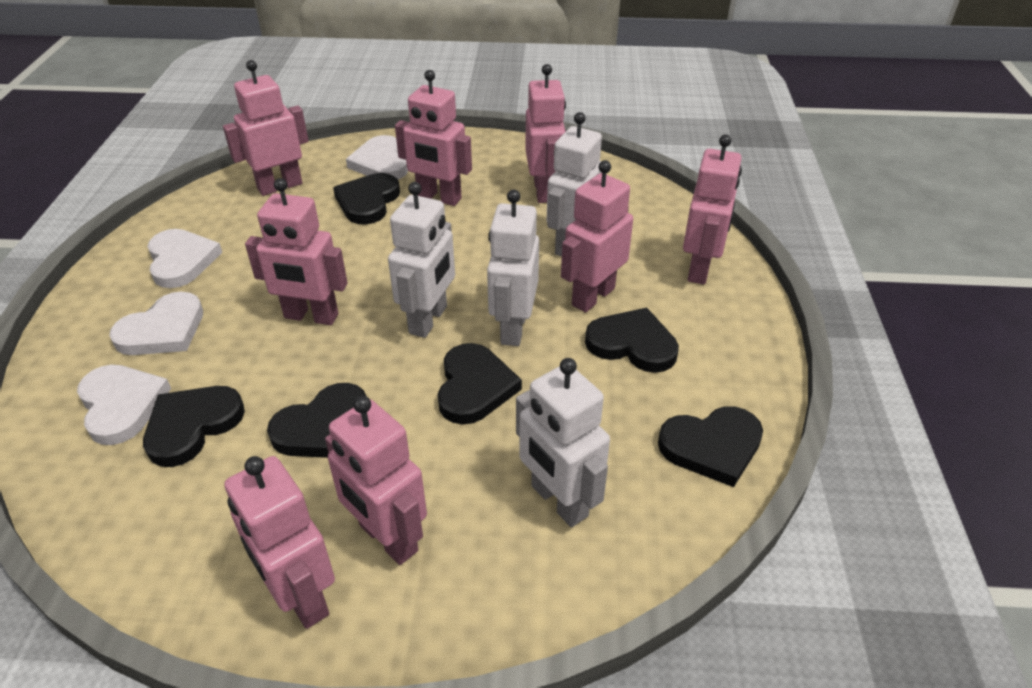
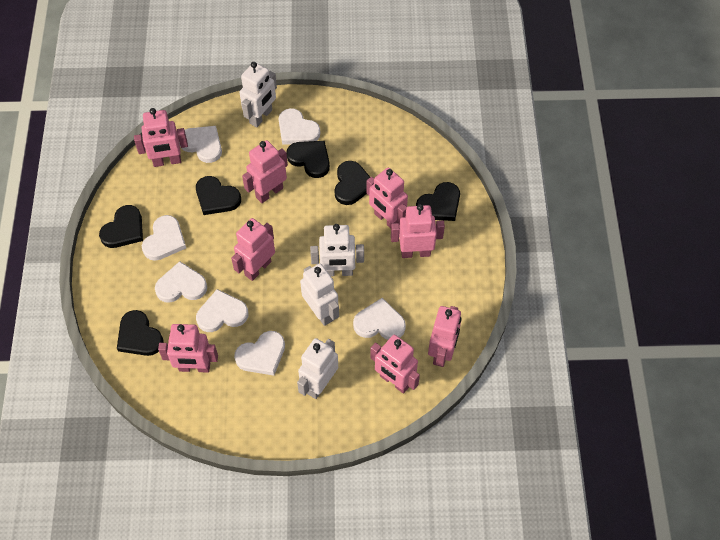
white heart: 4 -> 7

